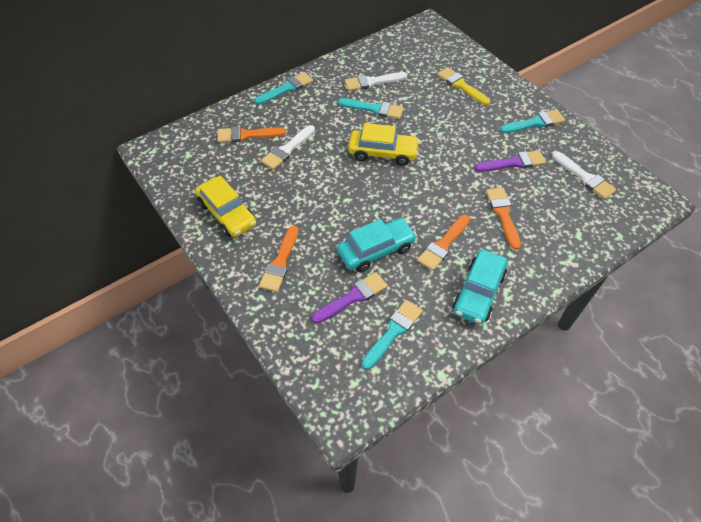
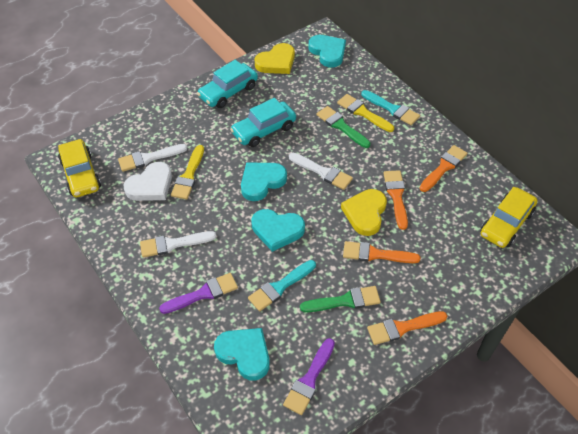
green brush: 0 -> 2
turquoise brush: 4 -> 2
turquoise heart: 0 -> 4
white heart: 0 -> 1
yellow brush: 1 -> 2
yellow heart: 0 -> 2

